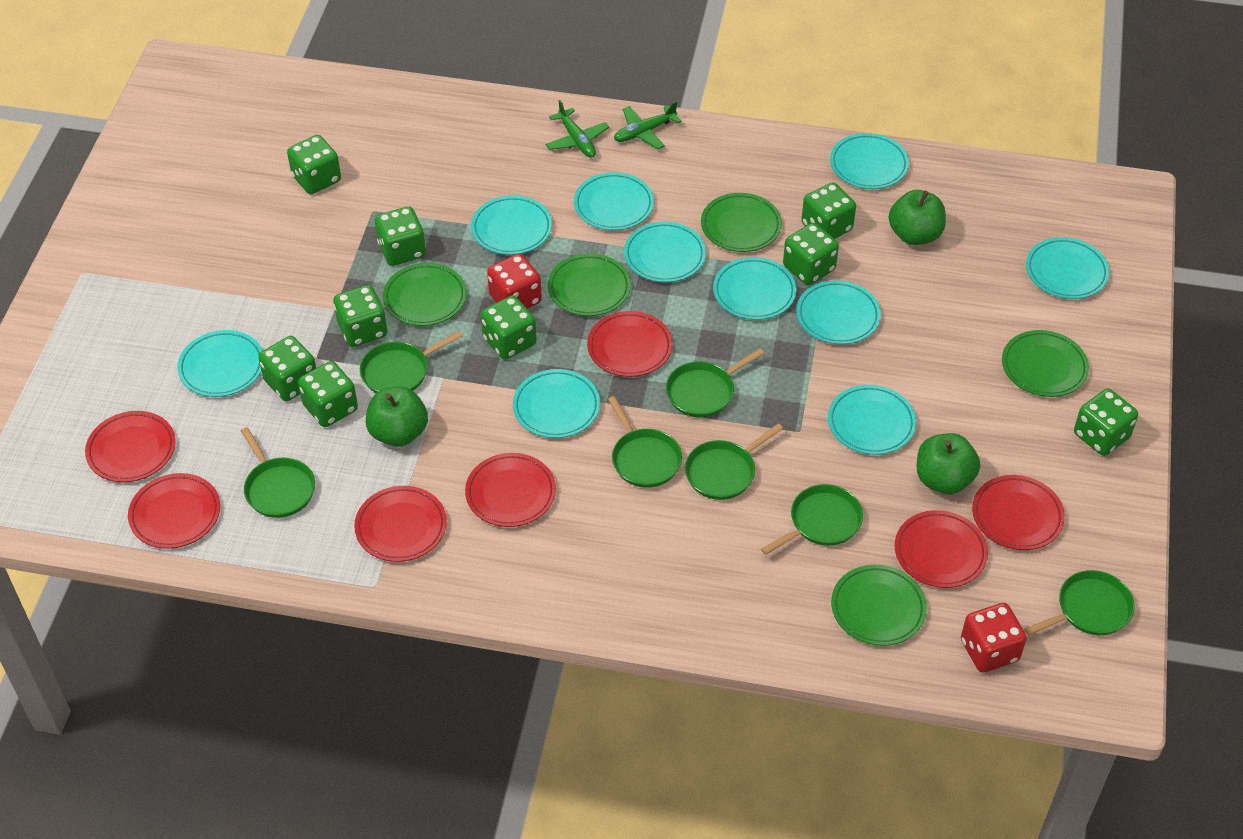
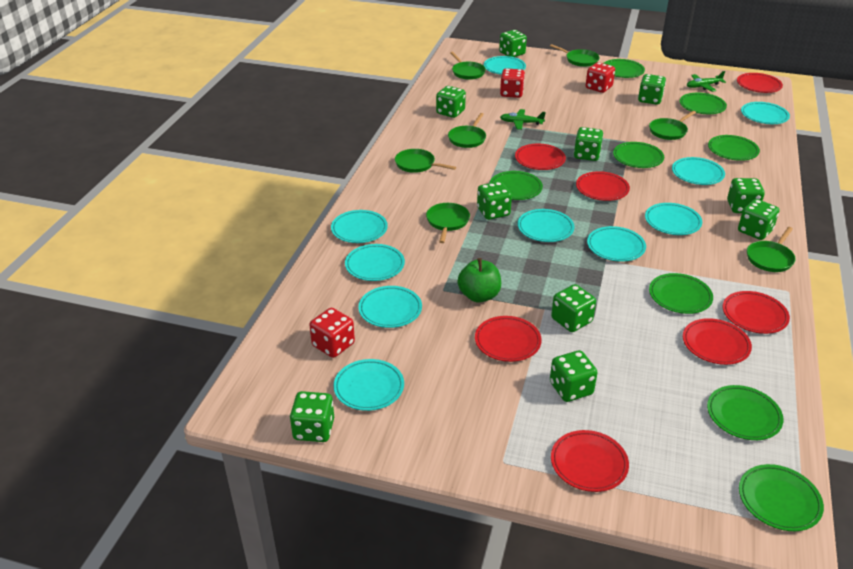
green apple: 3 -> 1
green dice: 9 -> 10
green plate: 5 -> 8
red dice: 2 -> 3

